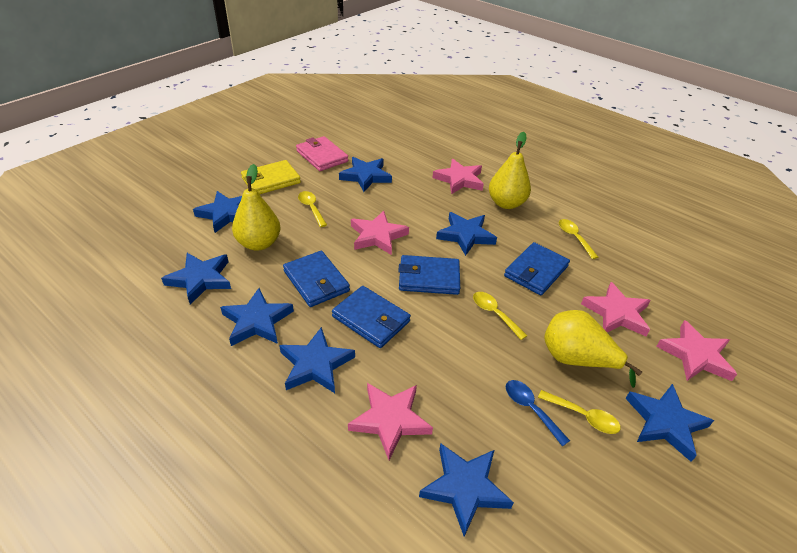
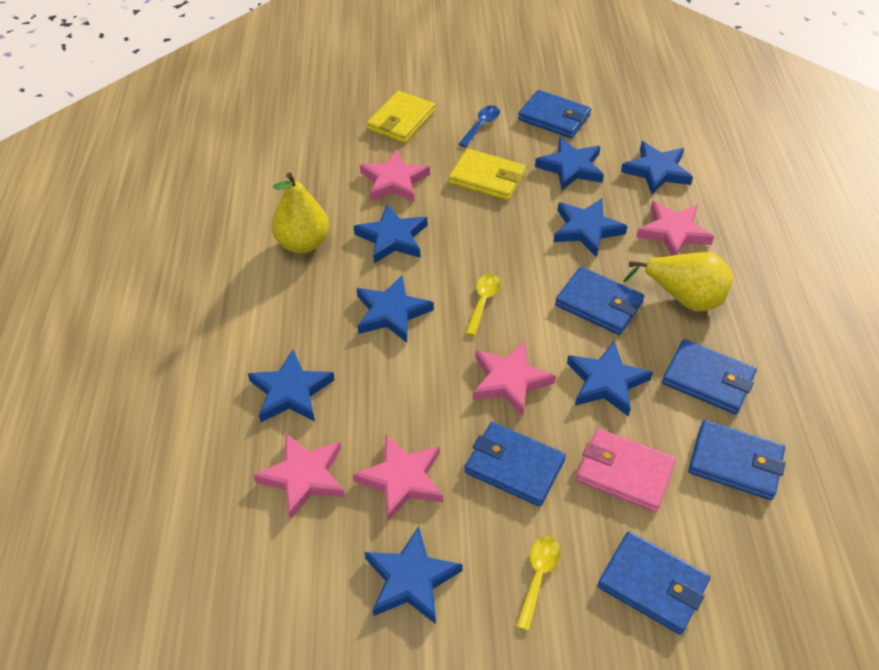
blue wallet: 4 -> 6
yellow pear: 3 -> 2
yellow spoon: 4 -> 2
yellow wallet: 1 -> 2

